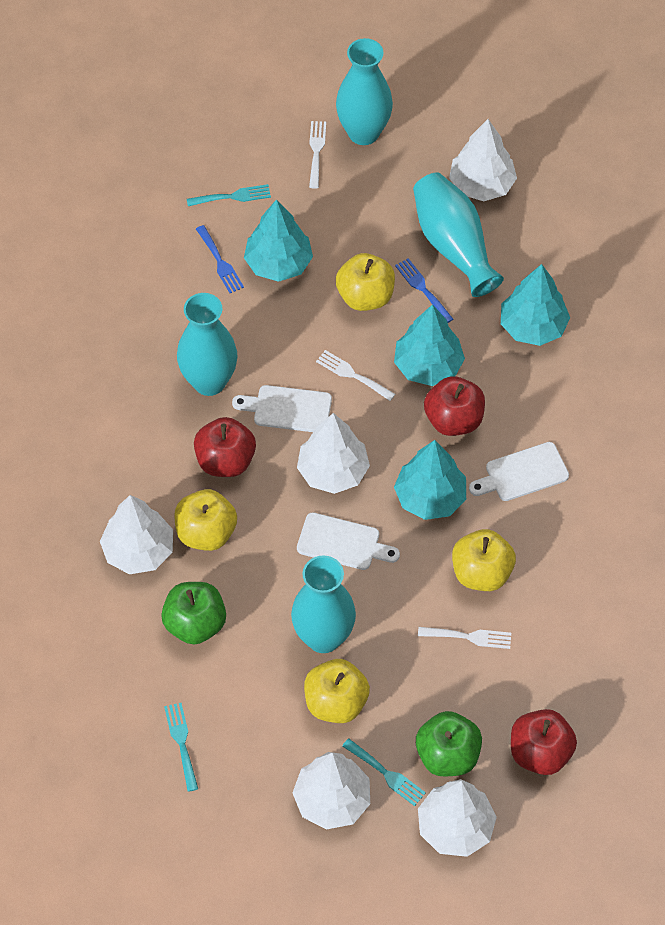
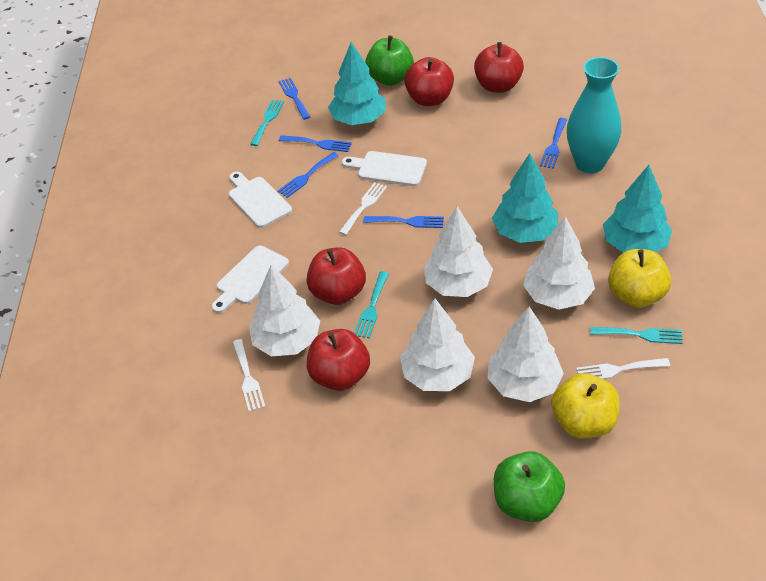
blue fork: 2 -> 5
red apple: 3 -> 4
turquoise tree: 4 -> 3
turquoise vase: 4 -> 1
yellow apple: 4 -> 2

